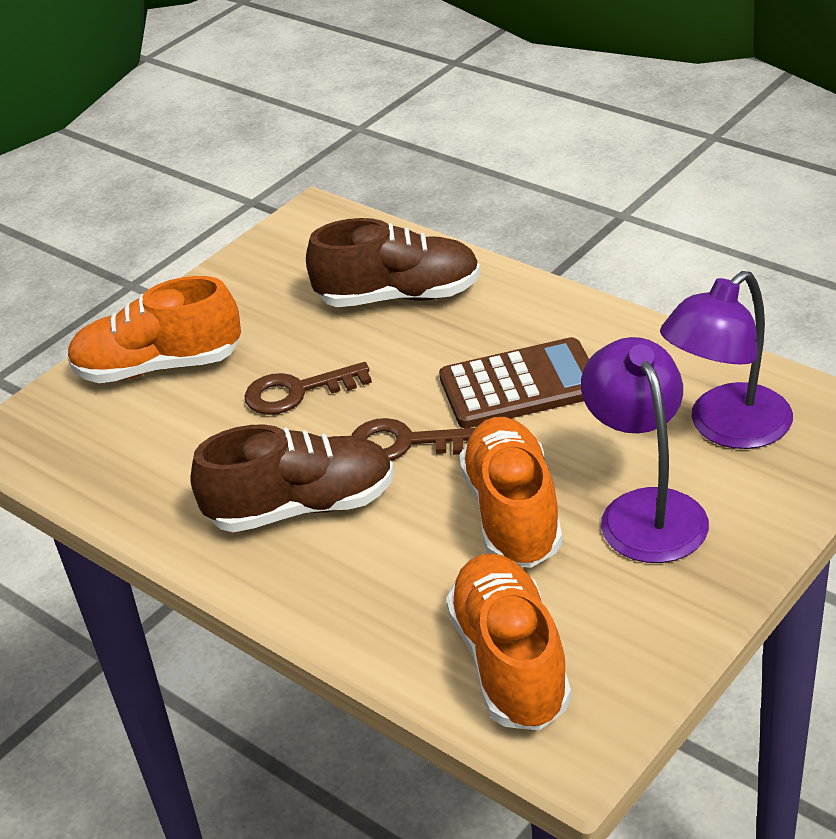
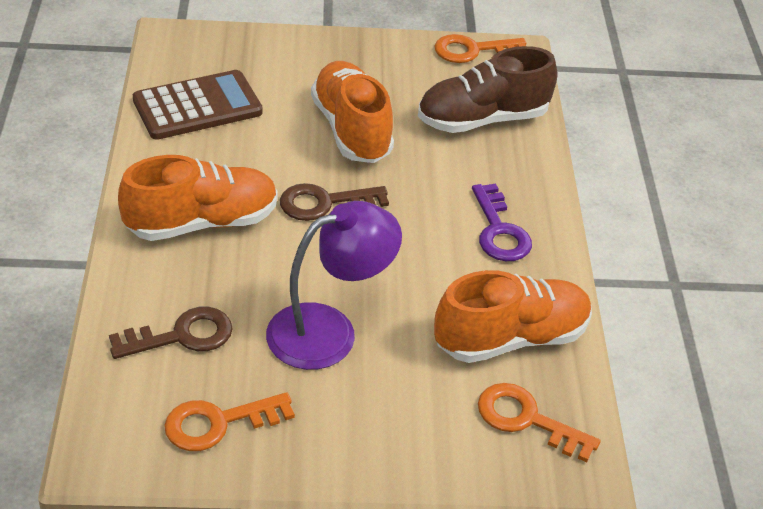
brown shoe: 2 -> 1
orange key: 0 -> 3
purple key: 0 -> 1
purple lamp: 2 -> 1

